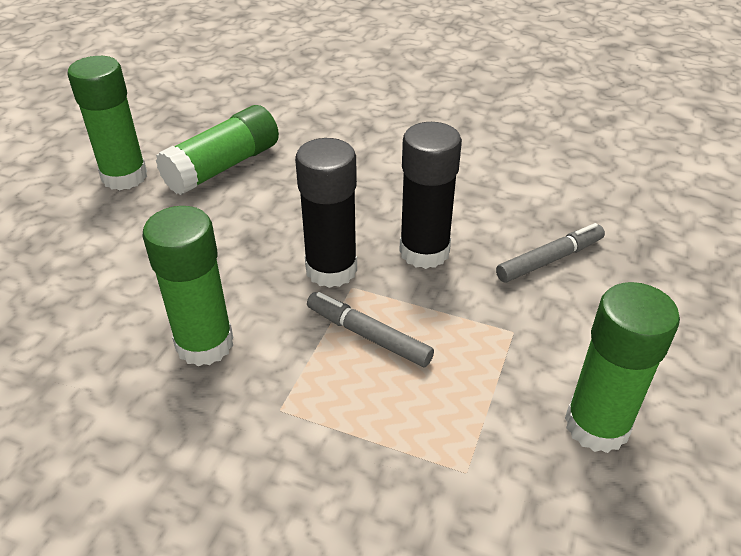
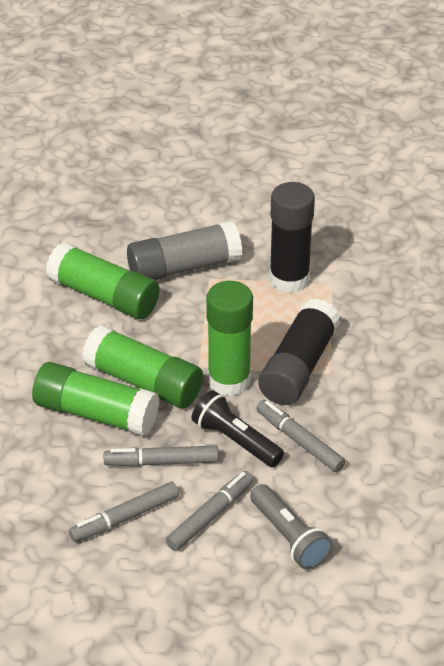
black flashlight: 0 -> 1
grey flashlight: 0 -> 1
grey glue stick: 0 -> 1
grey marker: 2 -> 4

